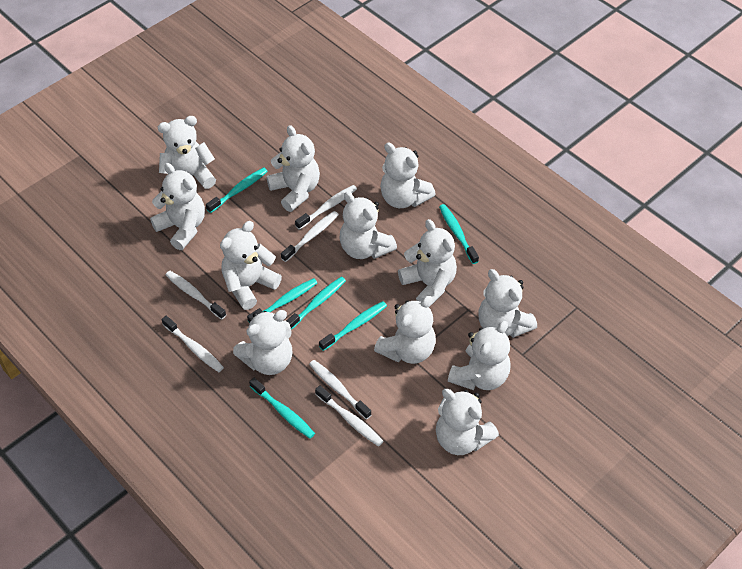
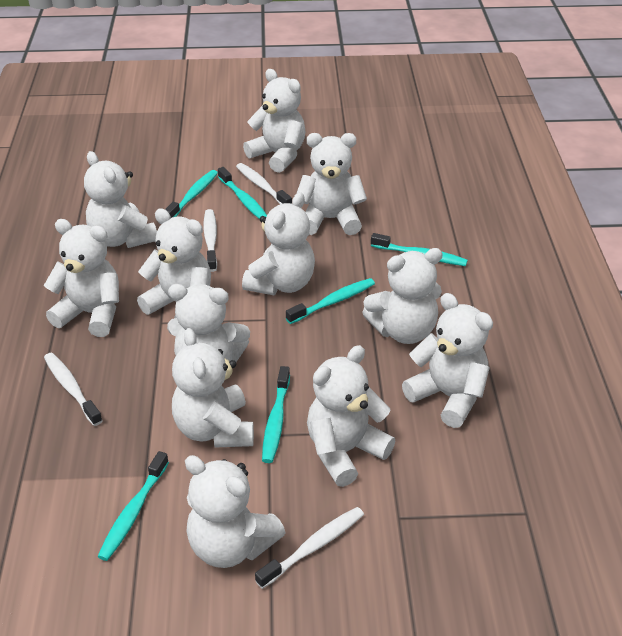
white toothbrush: 6 -> 4

